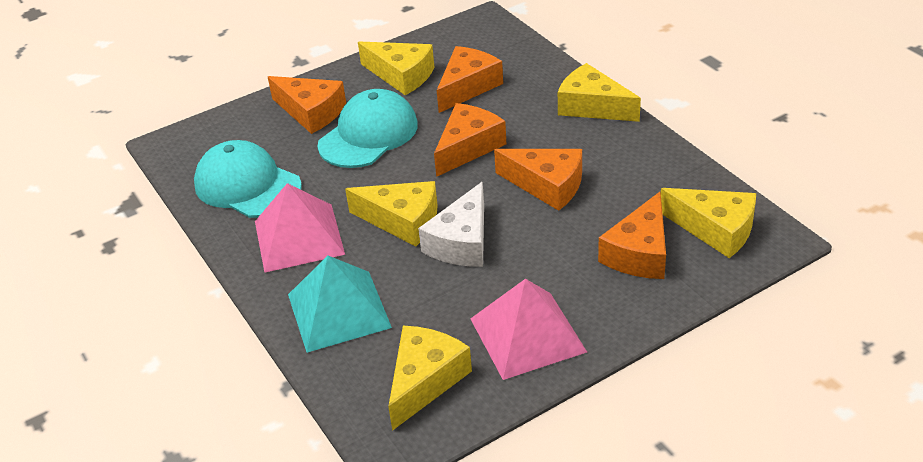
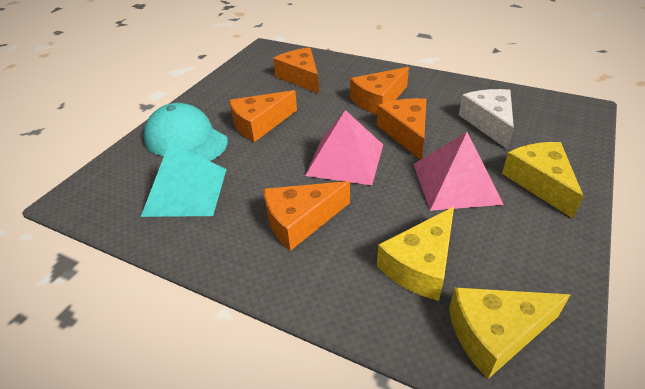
turquoise cap: 2 -> 1
yellow cheese: 5 -> 3

